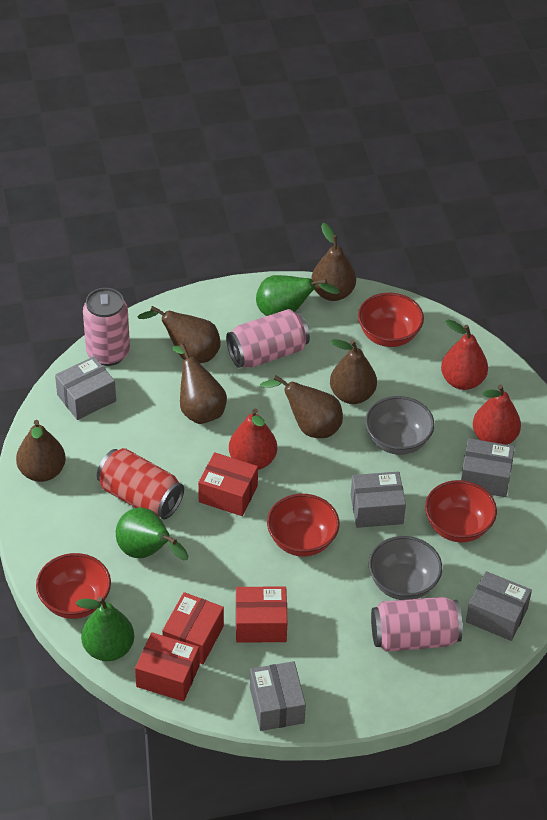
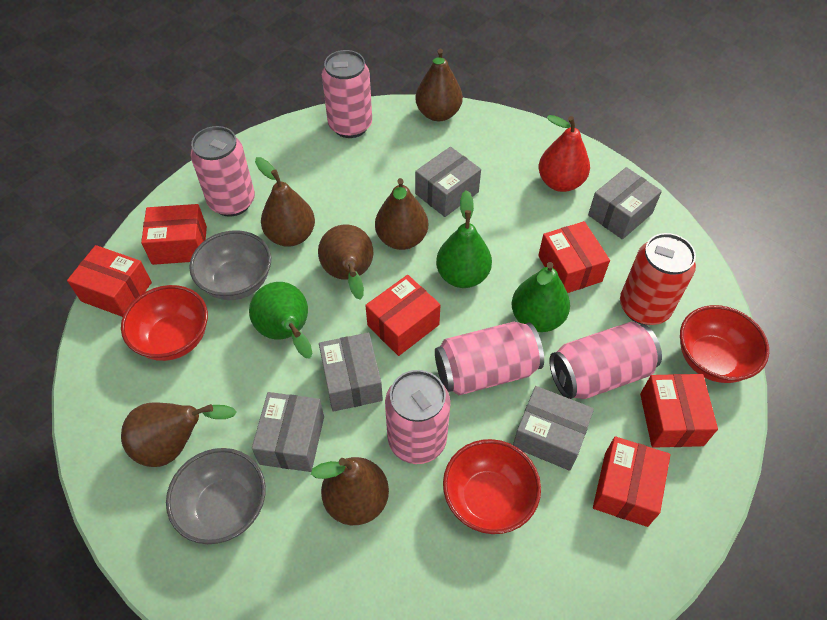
pink can: 3 -> 5
red bowl: 4 -> 3
red box: 4 -> 6
red pear: 3 -> 1

